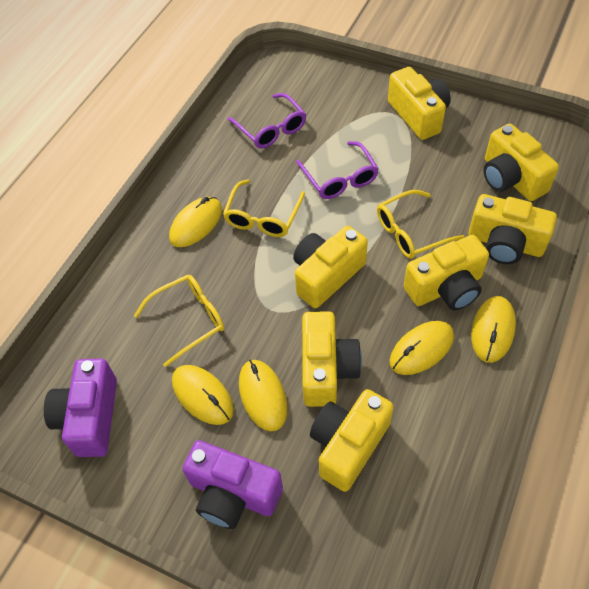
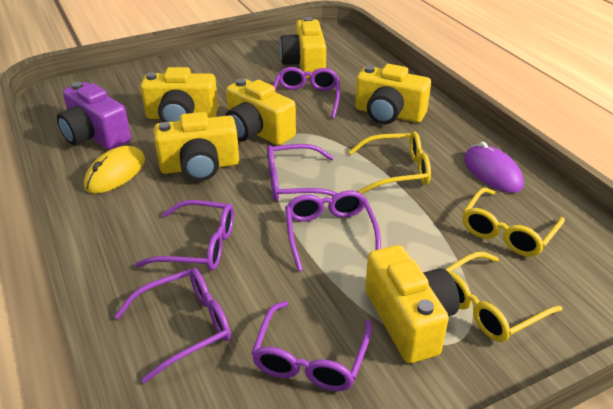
purple camera: 2 -> 1
purple glasses: 2 -> 6
purple mouse: 0 -> 1
yellow camera: 7 -> 6
yellow mouse: 5 -> 1

